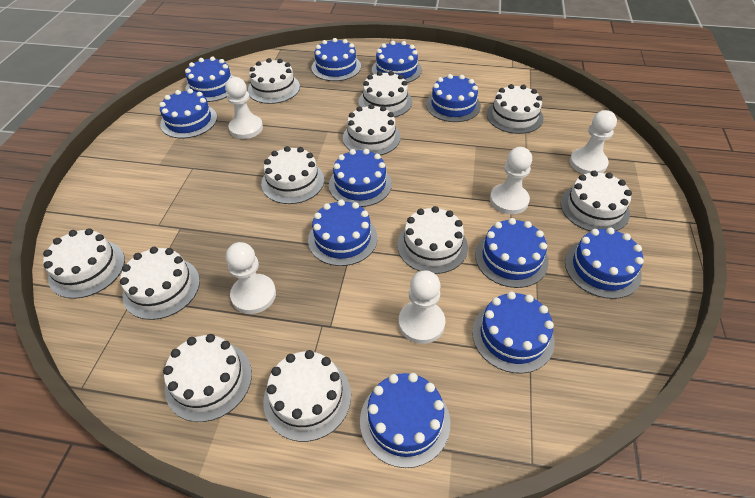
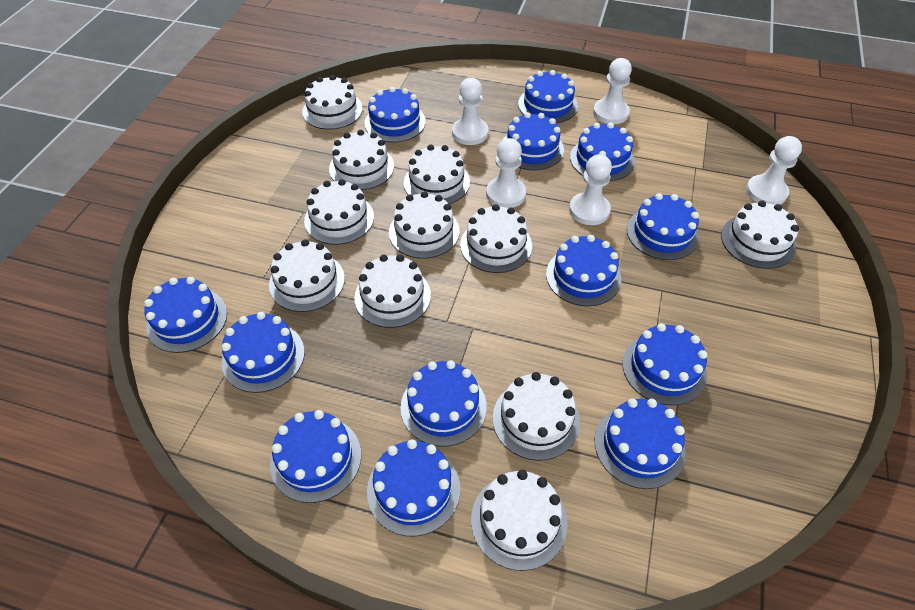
blue cake: 11 -> 13

